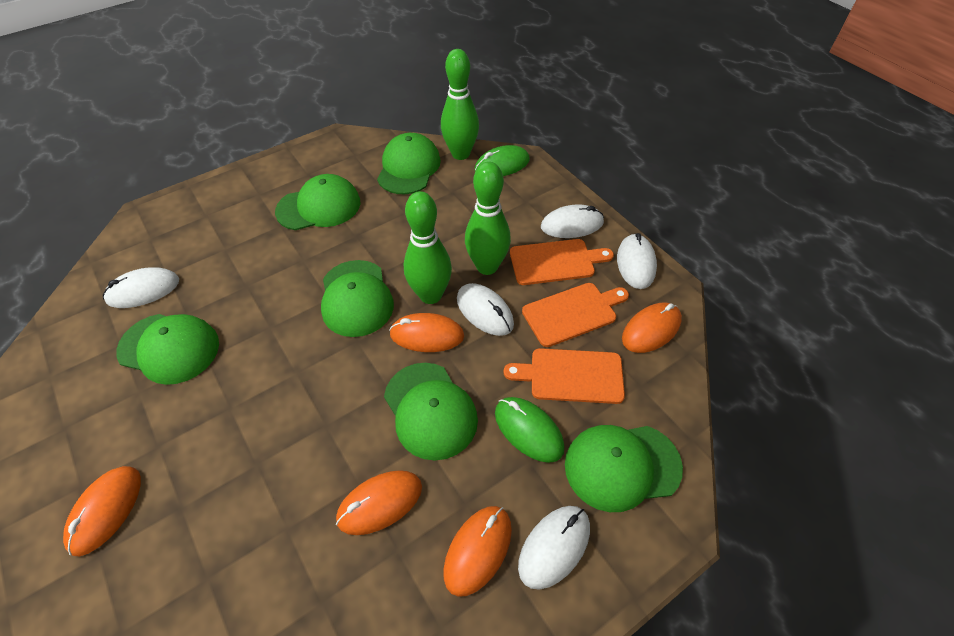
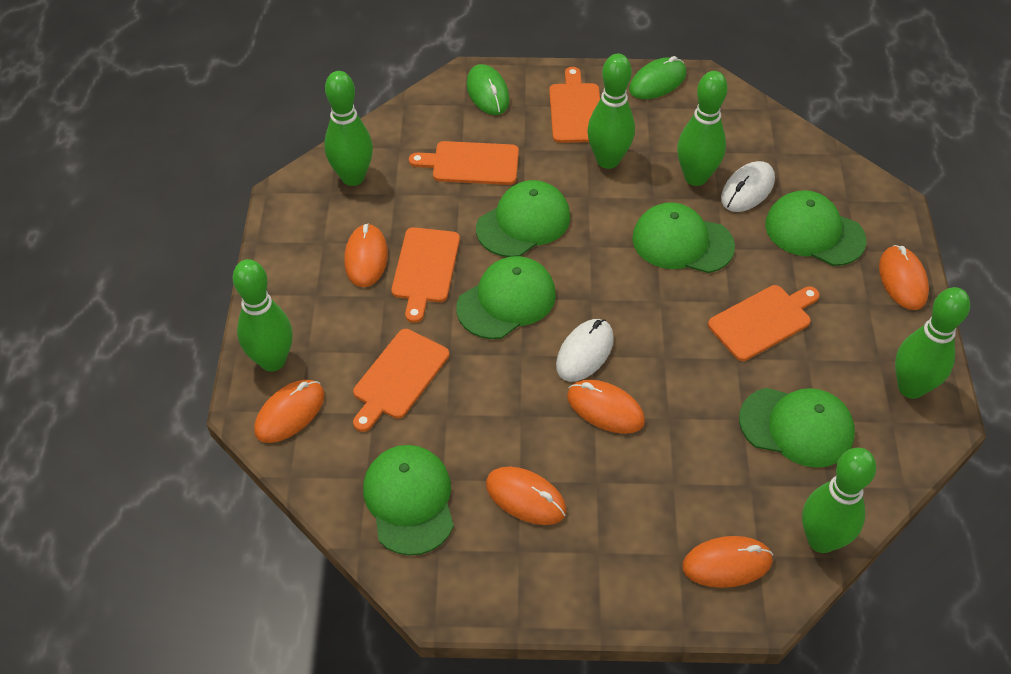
green bowling pin: 3 -> 6
orange cutting board: 3 -> 5
orange mouse: 5 -> 6
white mouse: 5 -> 2

